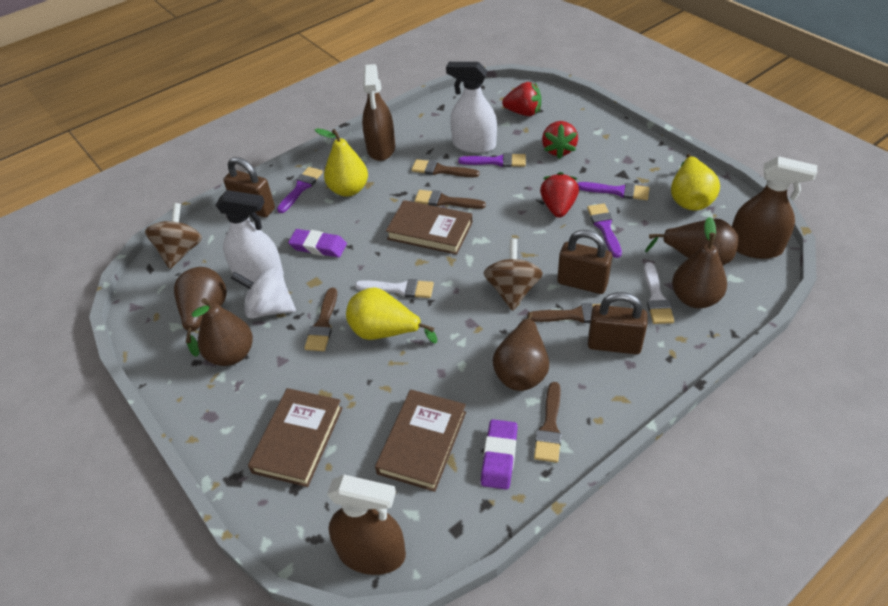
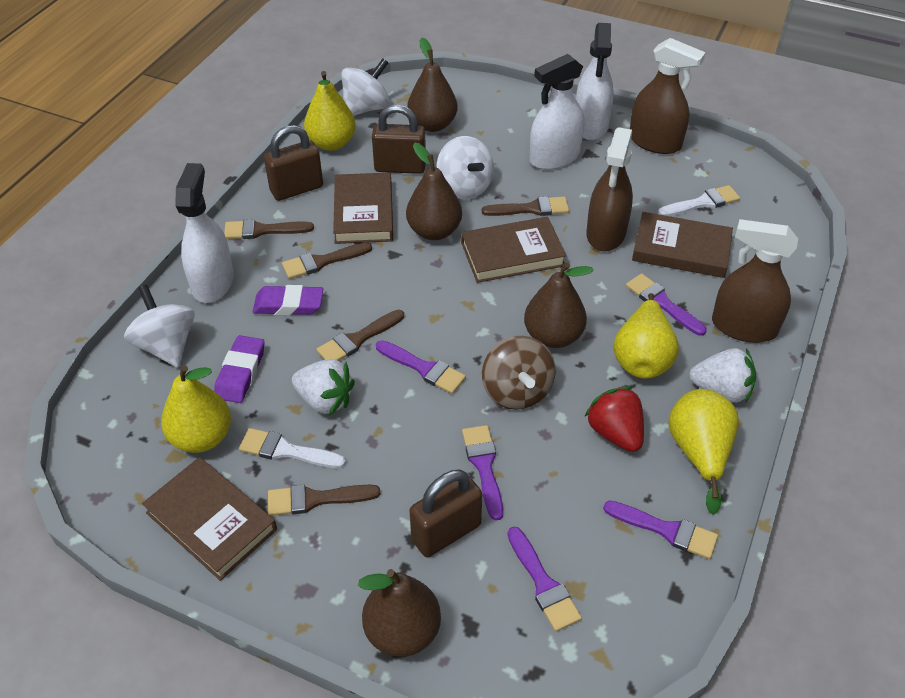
brown book: 3 -> 4
brown pear: 5 -> 4
brown spinning top: 2 -> 1
purple brush: 4 -> 5
red strawberry: 3 -> 1
white spinning top: 1 -> 3
white spray bottle: 2 -> 3
white strawberry: 0 -> 2
yellow pear: 3 -> 4

